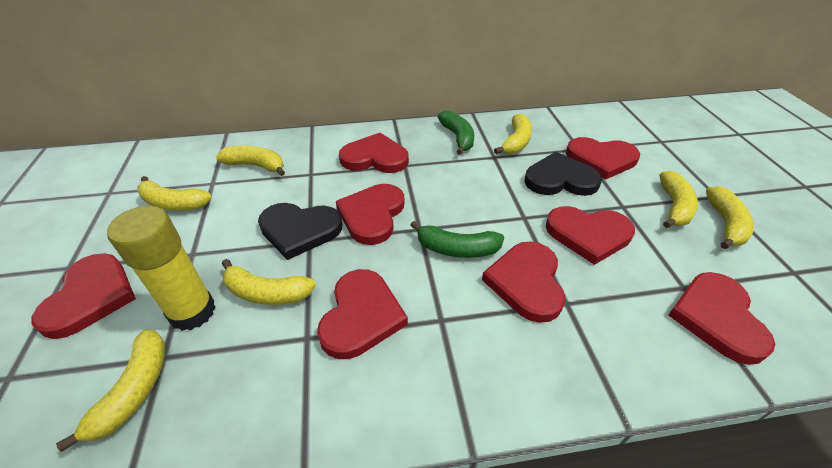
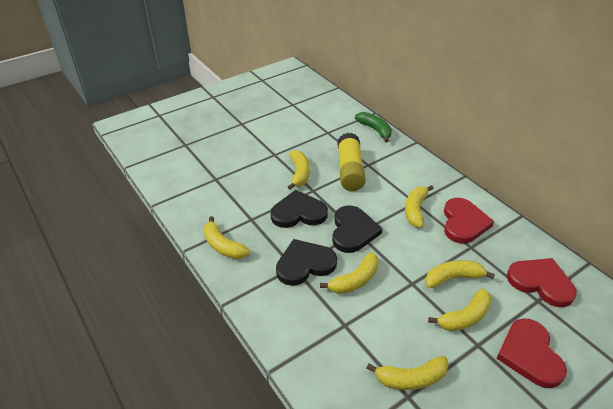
black heart: 2 -> 3
green banana: 2 -> 1
red heart: 8 -> 3

